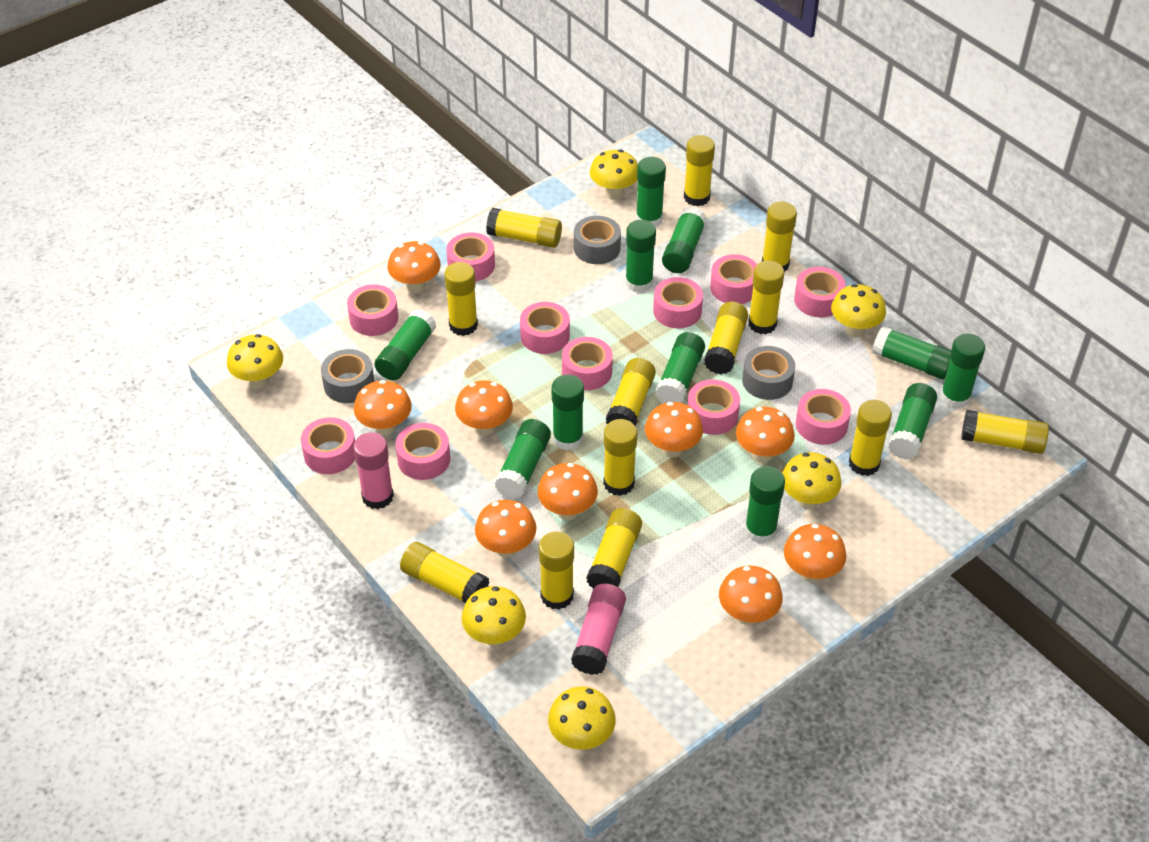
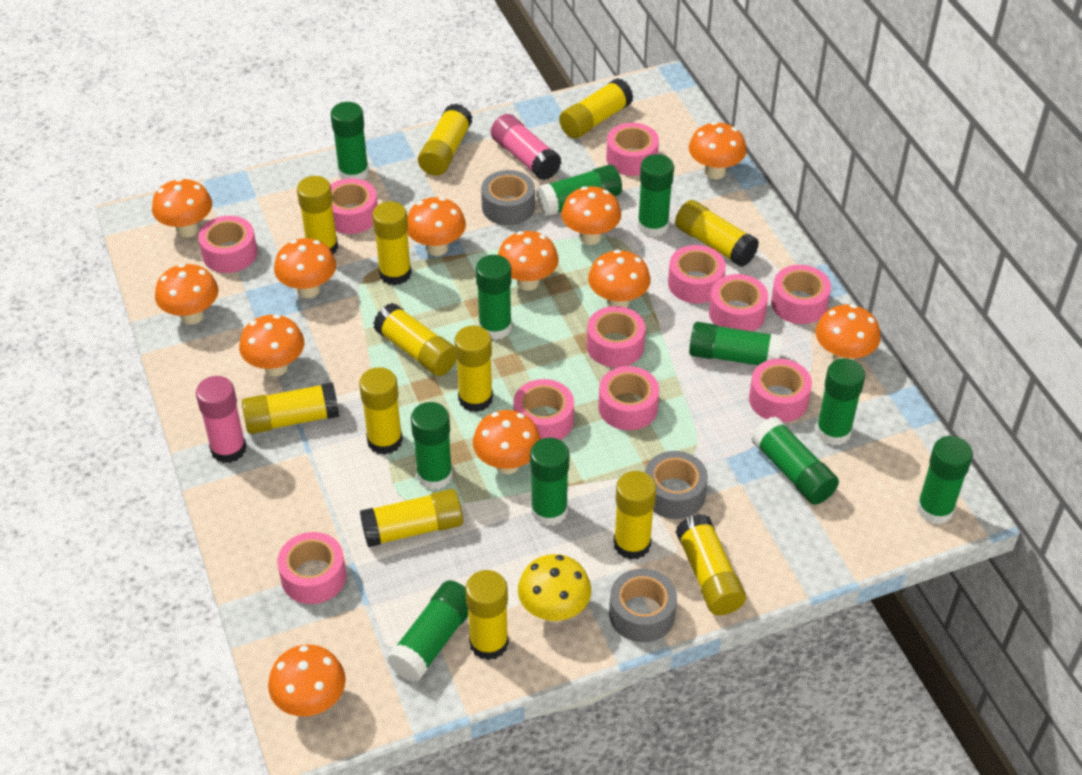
orange mushroom: 9 -> 12
yellow mushroom: 6 -> 1

